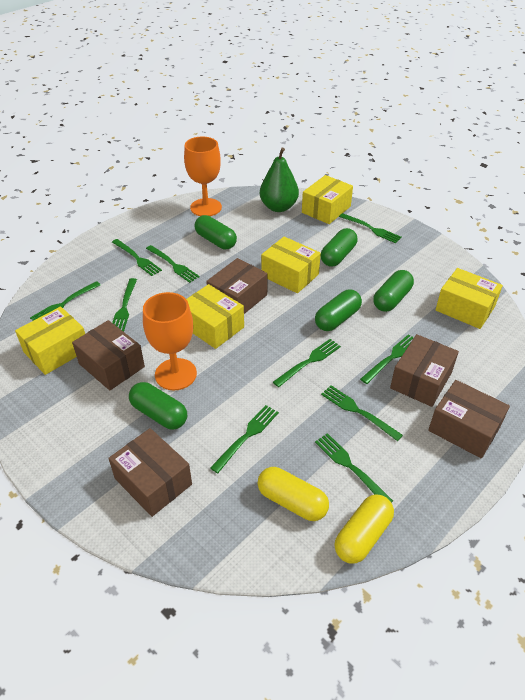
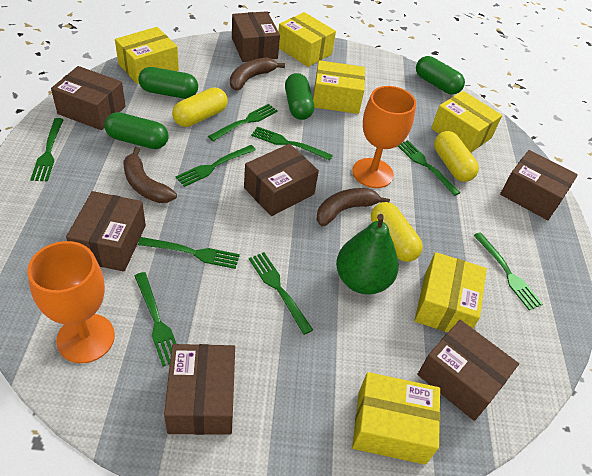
brown banana: 0 -> 3
brown box: 5 -> 7
green capsule: 5 -> 4
green fork: 10 -> 9
yellow box: 5 -> 6
yellow capsule: 2 -> 3

